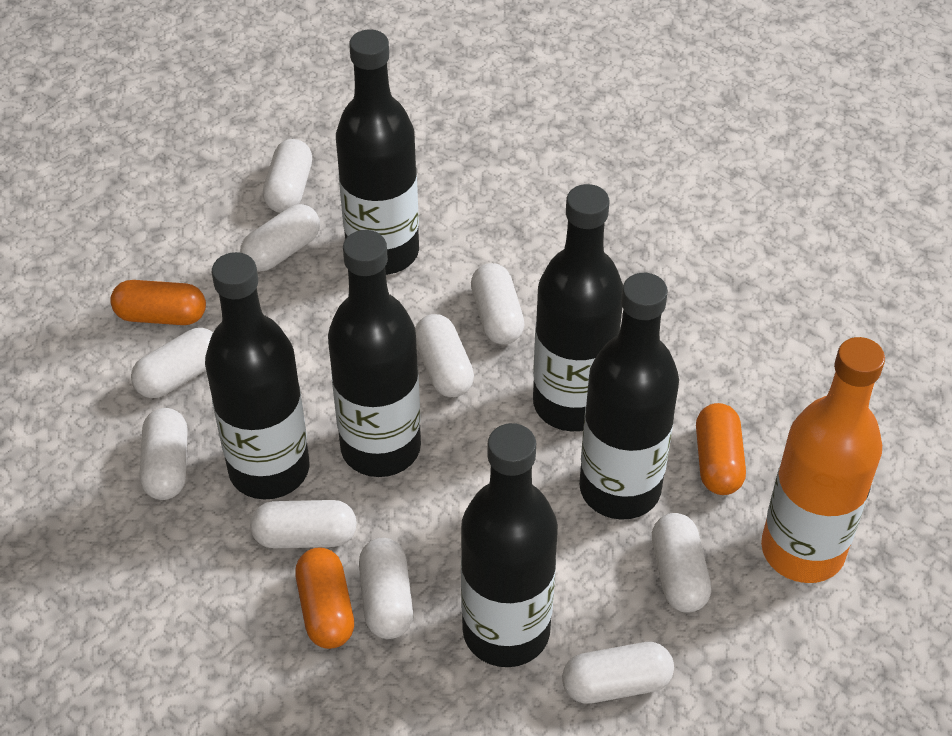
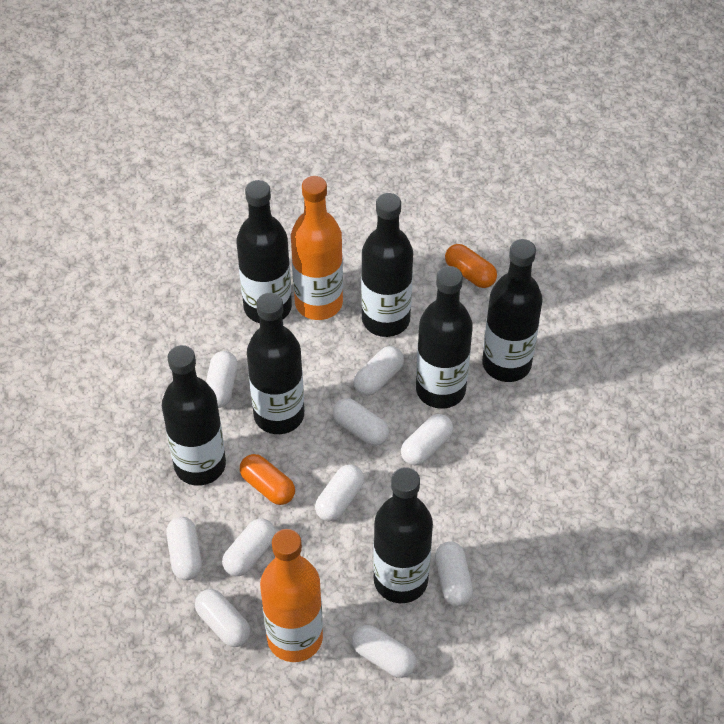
black bottle: 6 -> 7
orange bottle: 1 -> 2
orange capsule: 3 -> 2

